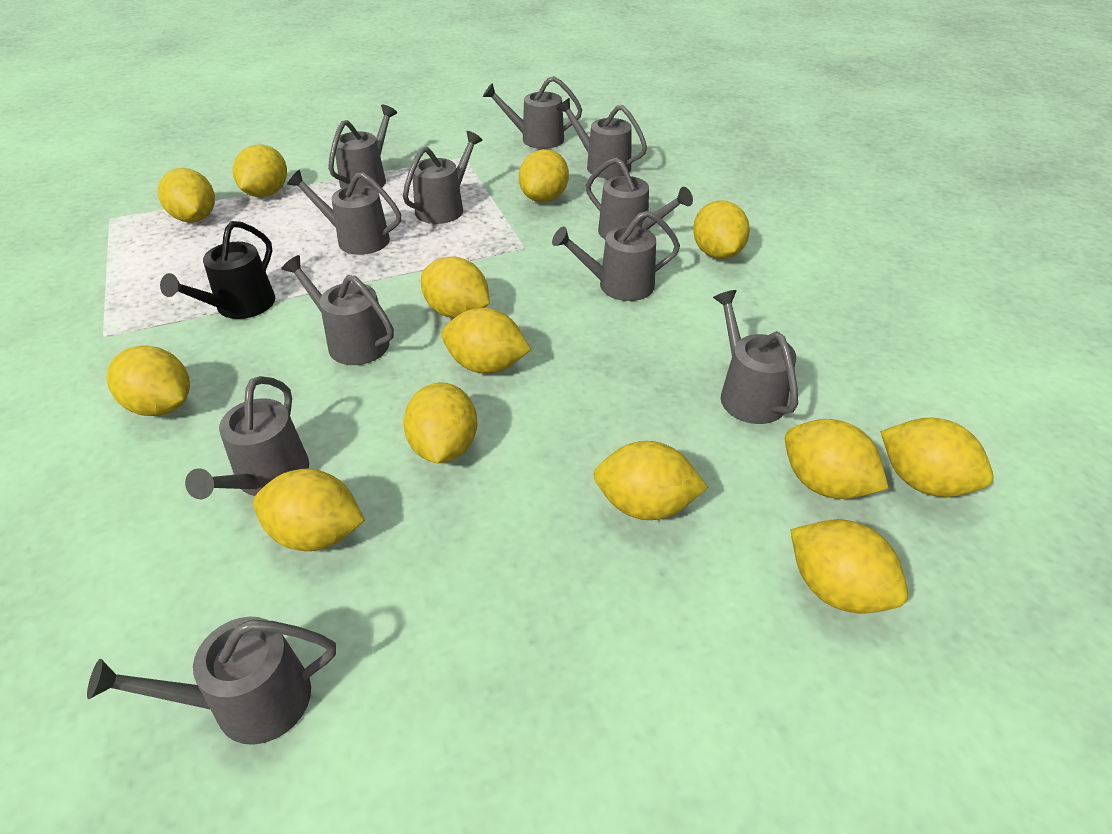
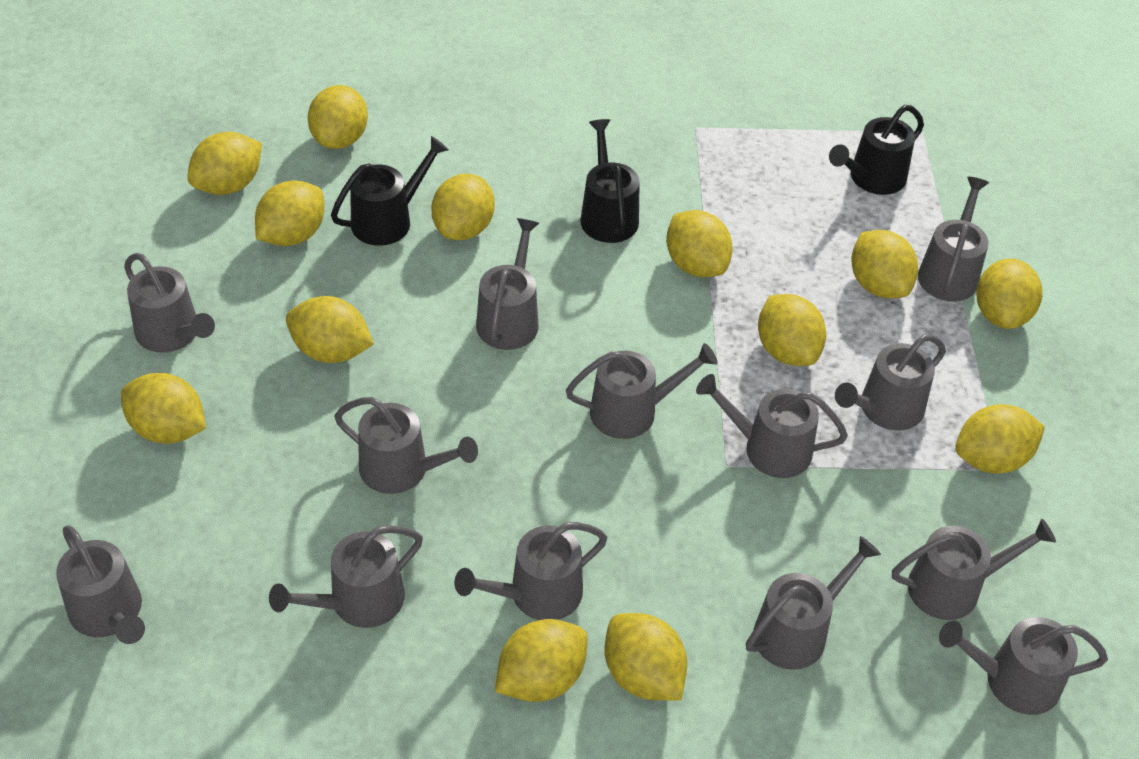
black watering can: 1 -> 3
grey watering can: 11 -> 13

